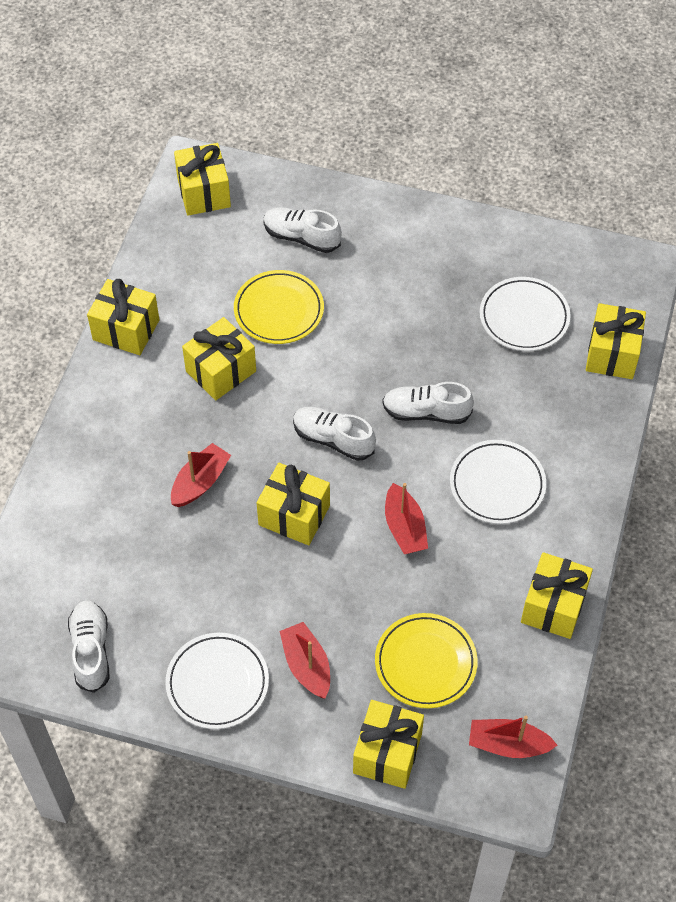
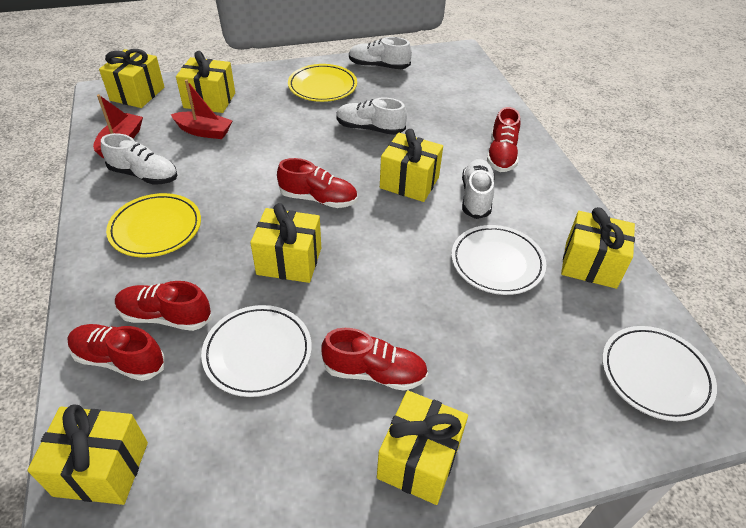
red boat: 4 -> 2
red shoe: 0 -> 5

